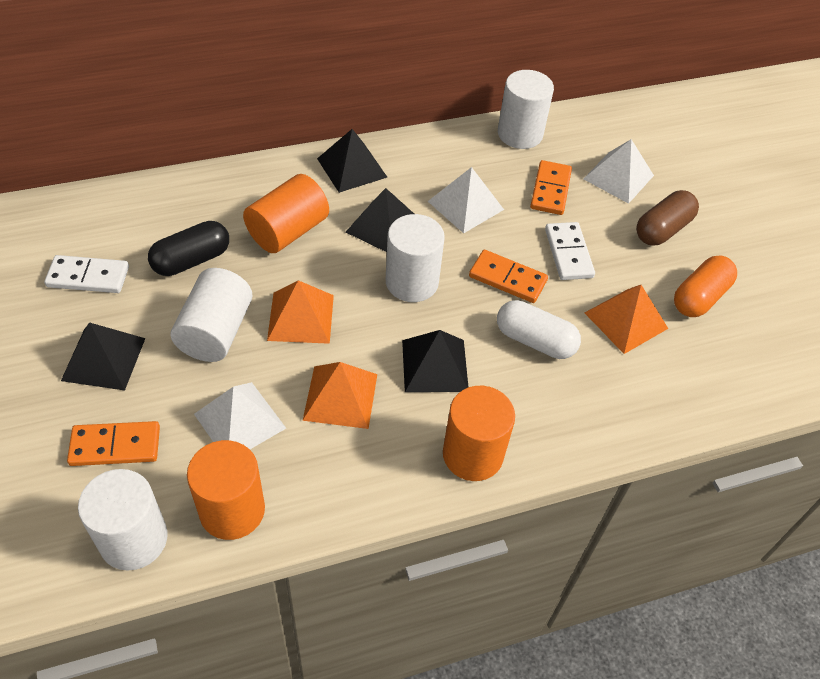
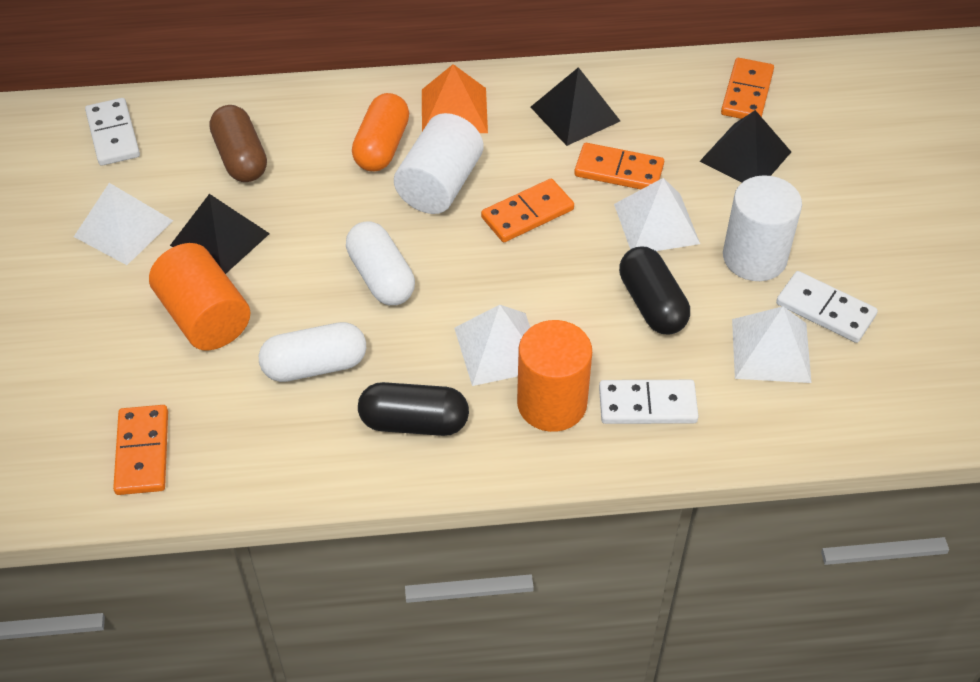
black capsule: 1 -> 2
black pyramid: 4 -> 3
orange cylinder: 3 -> 2
orange domino: 3 -> 4
orange pyramid: 3 -> 1
white capsule: 1 -> 2
white cylinder: 4 -> 2
white domino: 2 -> 3
white pyramid: 3 -> 4

